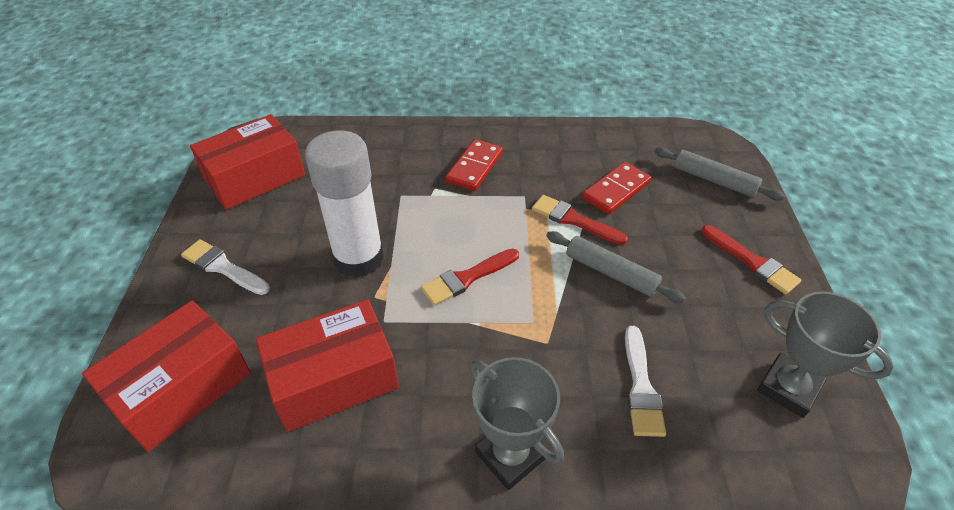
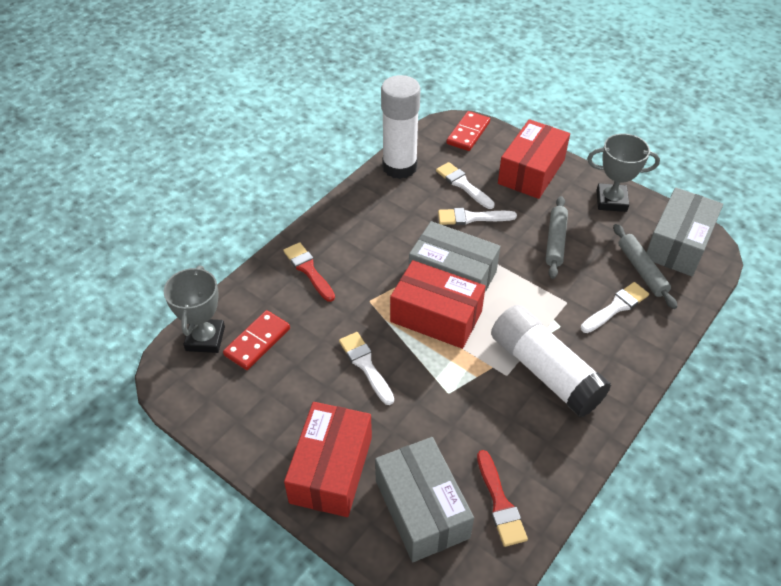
grey box: 0 -> 3
red brush: 3 -> 2
white brush: 2 -> 4
white glue stick: 1 -> 2

